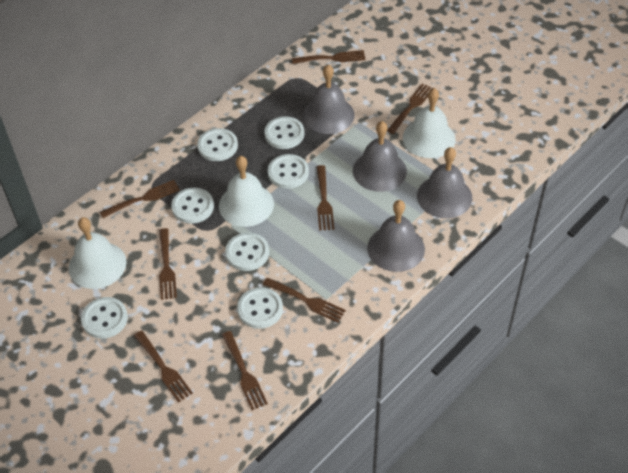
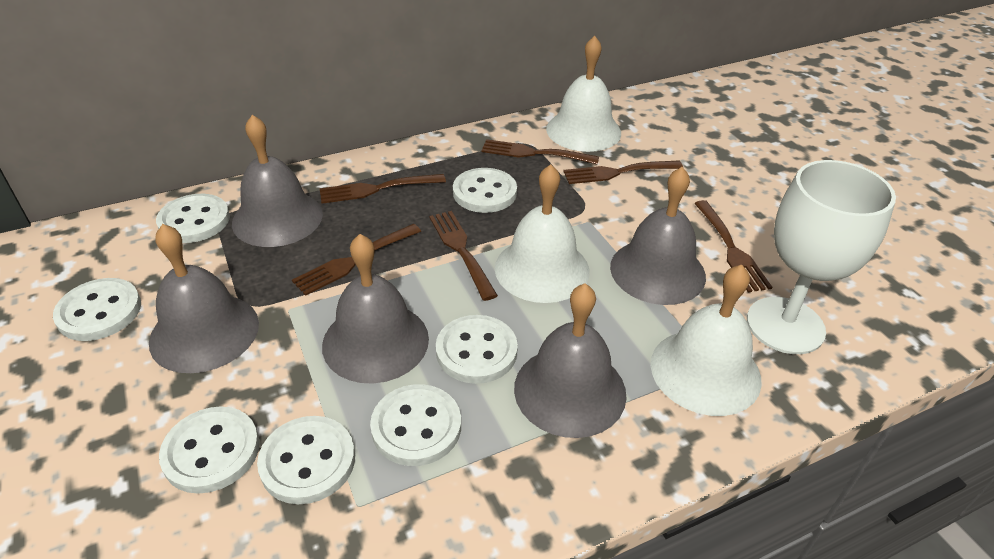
brown fork: 8 -> 6
grey bell: 4 -> 5
white goblet: 0 -> 1

